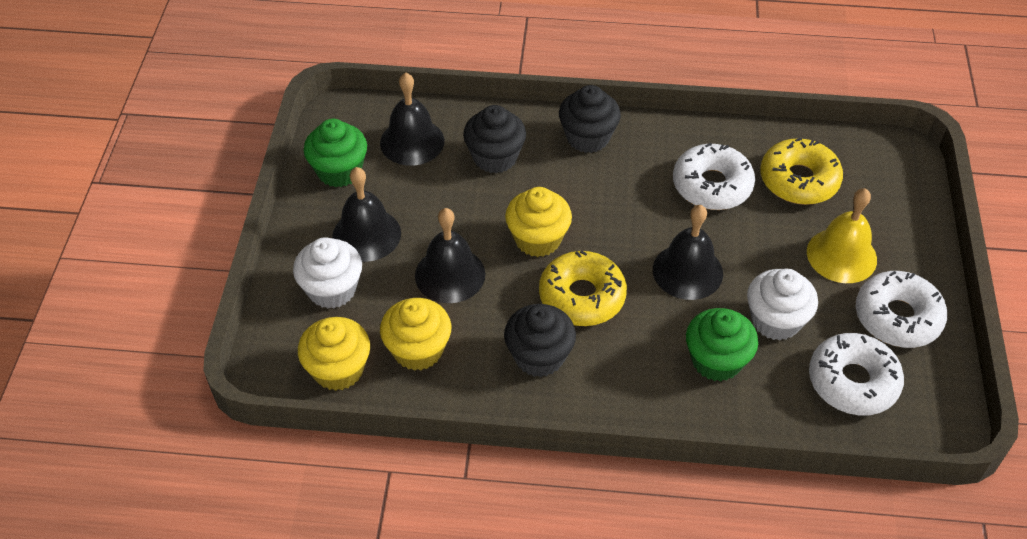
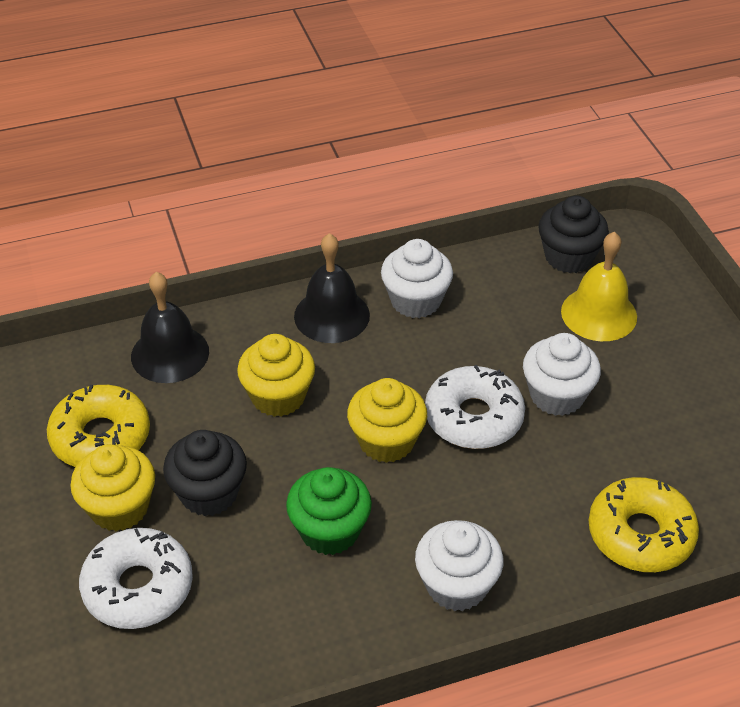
black bell: 4 -> 2
black cupcake: 3 -> 2
green cupcake: 2 -> 1
white cupcake: 2 -> 3
white donut: 3 -> 2

